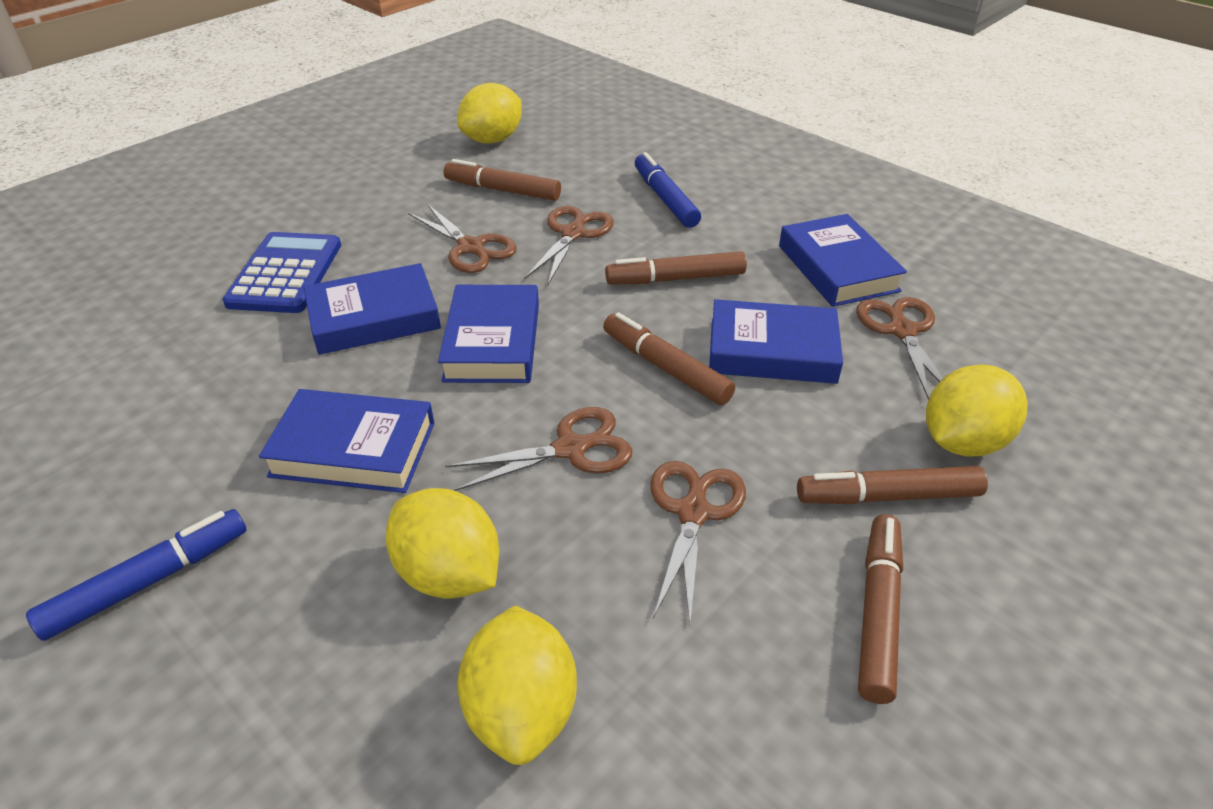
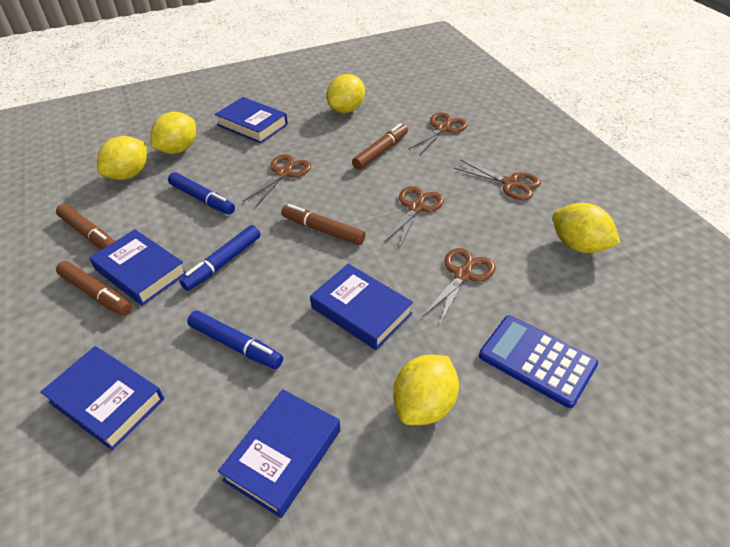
blue marker: 2 -> 3
brown marker: 5 -> 4
yellow lemon: 4 -> 5

